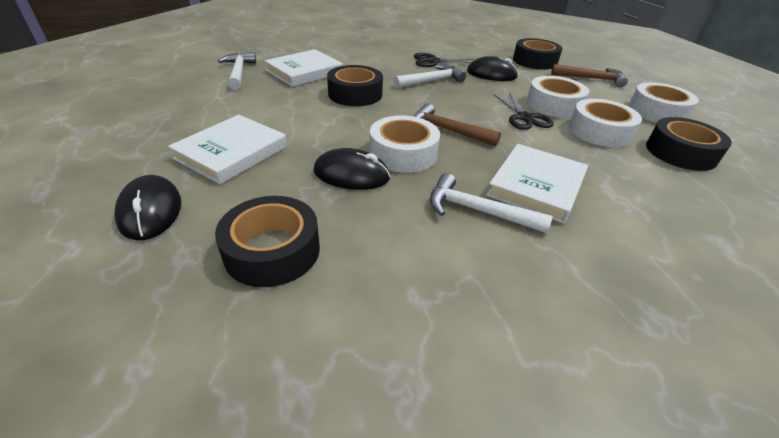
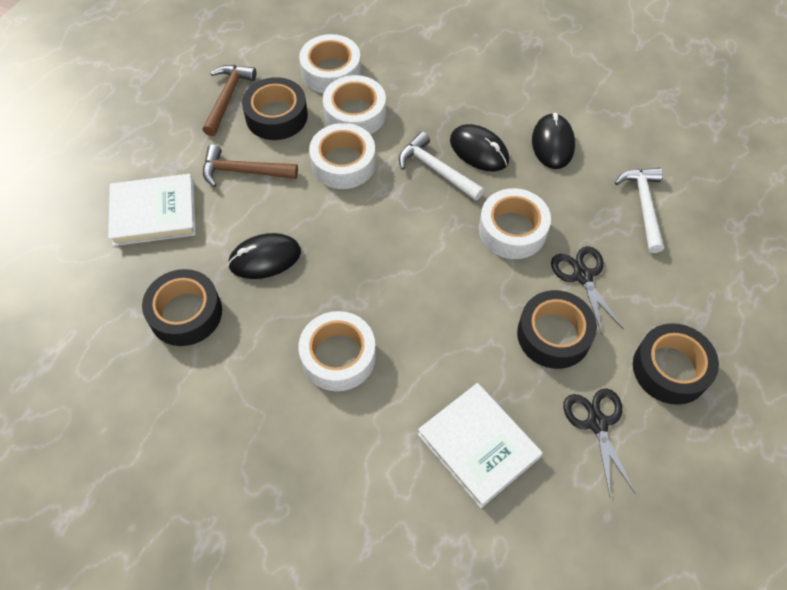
white book: 3 -> 2
white hammer: 3 -> 2
white tape: 4 -> 5

